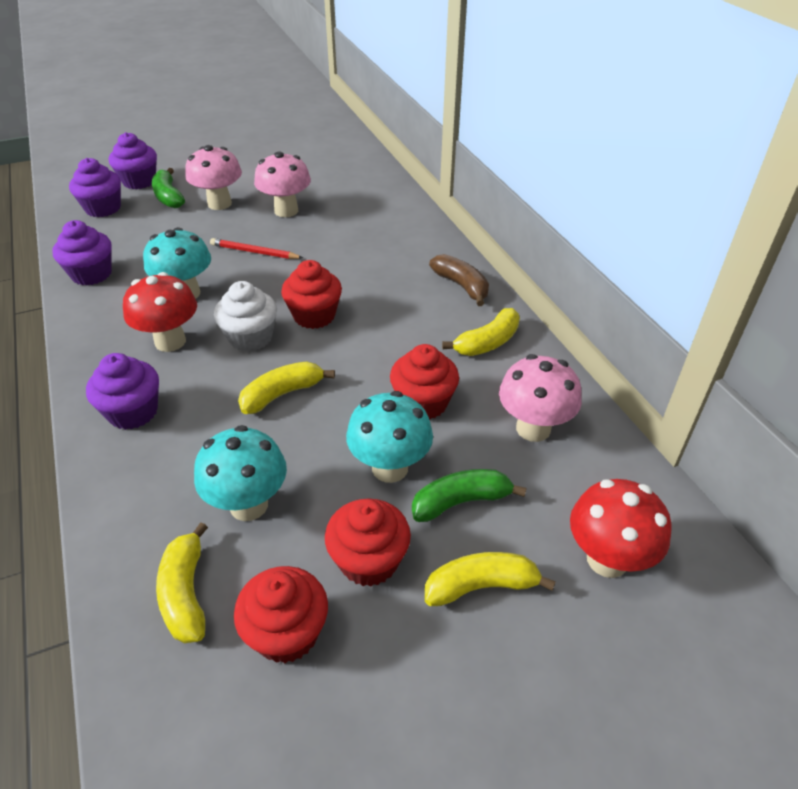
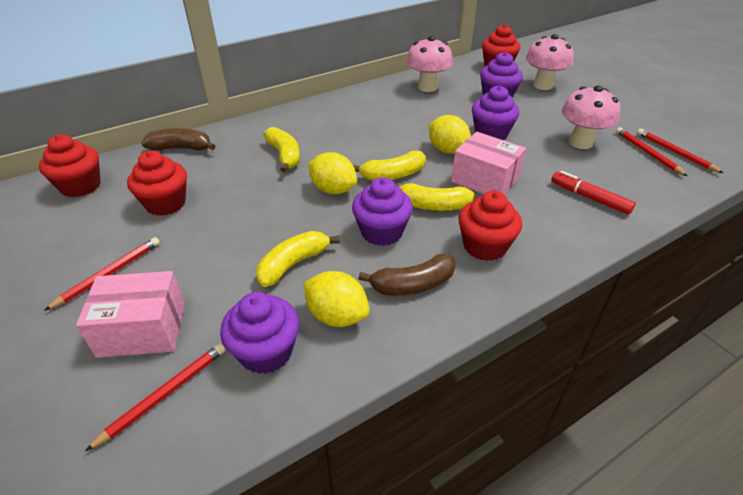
brown banana: 1 -> 2
green banana: 2 -> 0
pink box: 0 -> 2
red marker: 0 -> 1
red mushroom: 2 -> 0
red pencil: 1 -> 4
turquoise mushroom: 3 -> 0
white cupcake: 1 -> 0
yellow lemon: 0 -> 3

